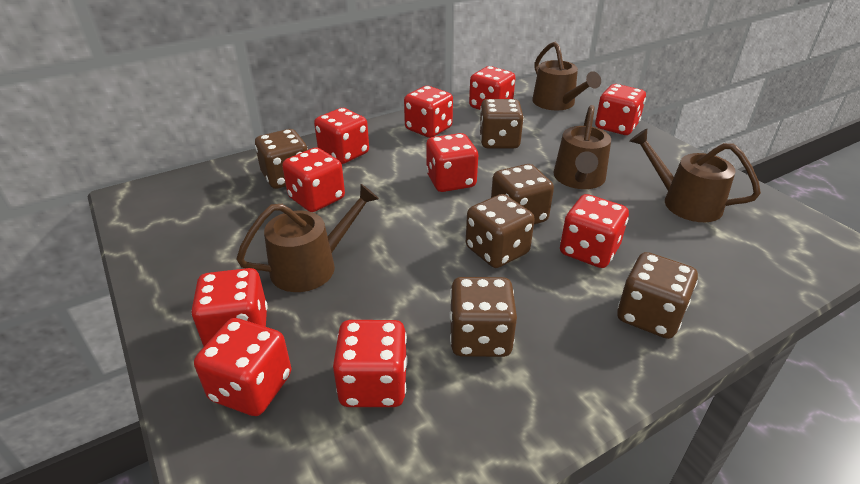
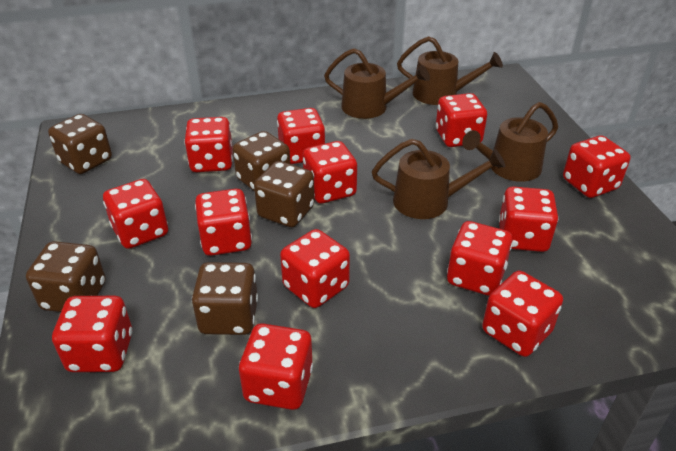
brown dice: 6 -> 5
red dice: 10 -> 13

